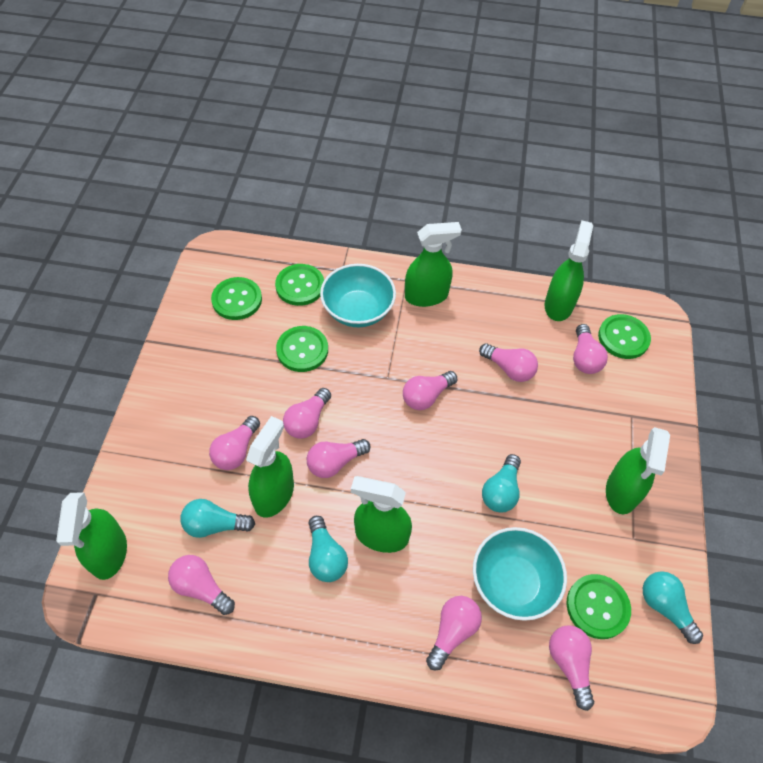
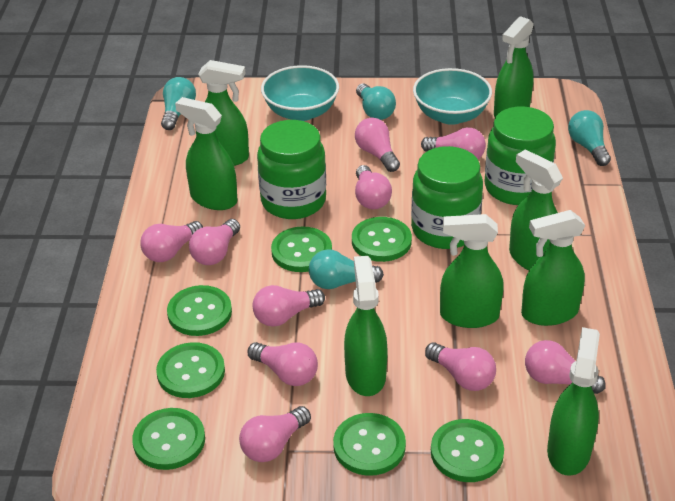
green button: 5 -> 7
green jar: 0 -> 3
green spray bottle: 6 -> 8
pink light bulb: 9 -> 10

